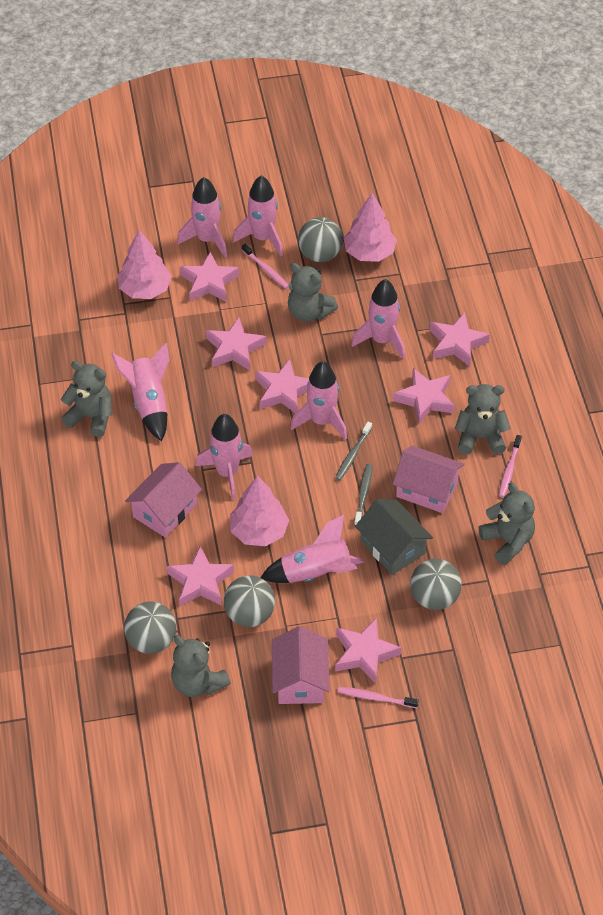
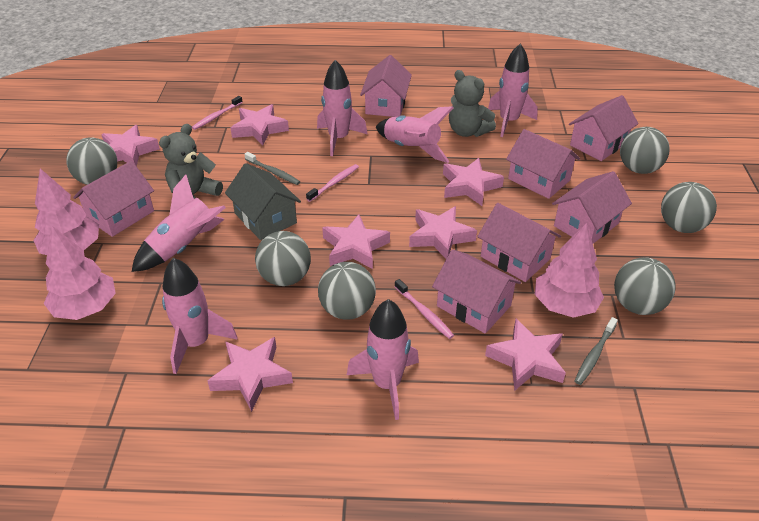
grey ball: 4 -> 6
grey teddy bear: 5 -> 2
pink house: 3 -> 7
pink rocket: 7 -> 6

